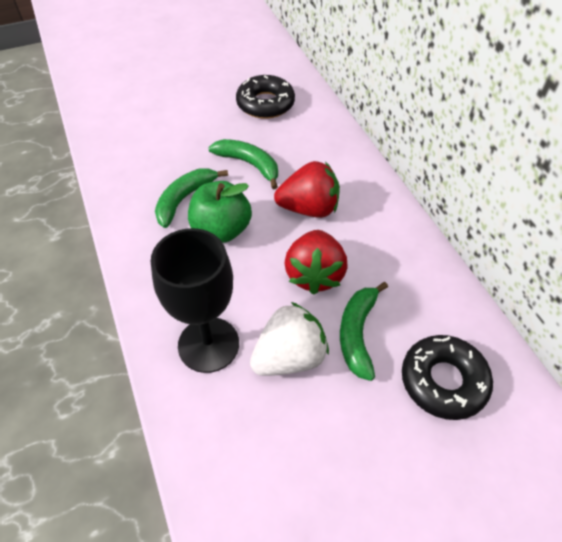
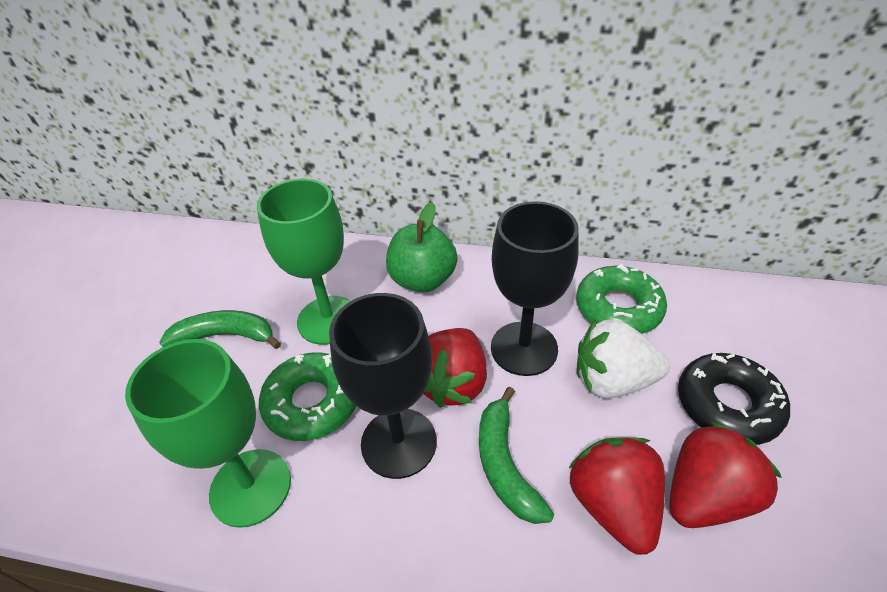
black donut: 2 -> 1
black goblet: 1 -> 2
green banana: 3 -> 2
green donut: 0 -> 2
green goblet: 0 -> 2
red strawberry: 2 -> 3

